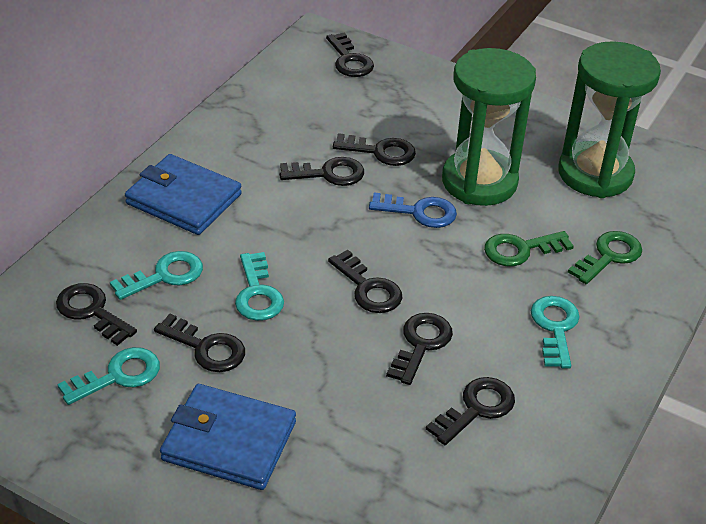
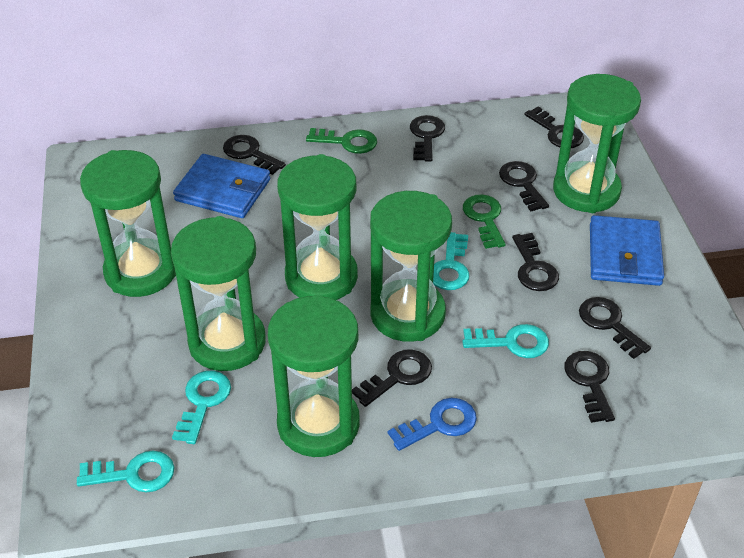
green hourglass: 2 -> 6

